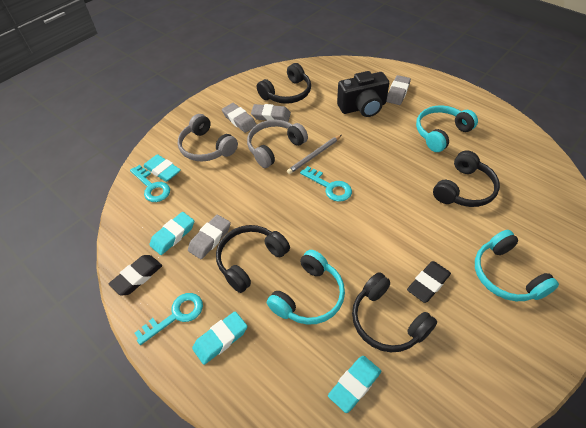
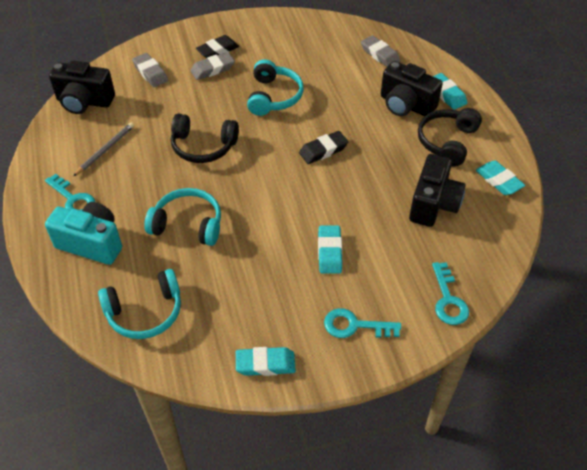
black camera: 1 -> 3
black headphones: 4 -> 2
grey eraser: 4 -> 3
grey headphones: 2 -> 0
turquoise camera: 0 -> 1

